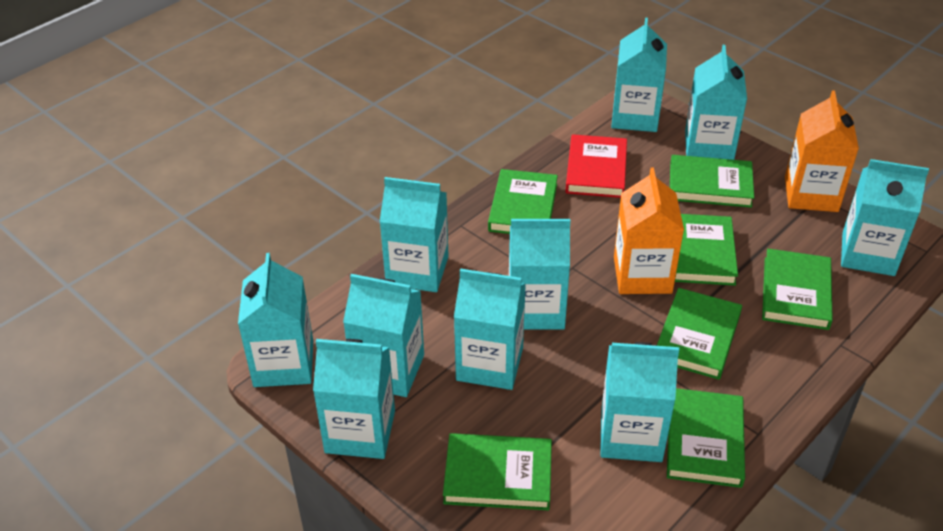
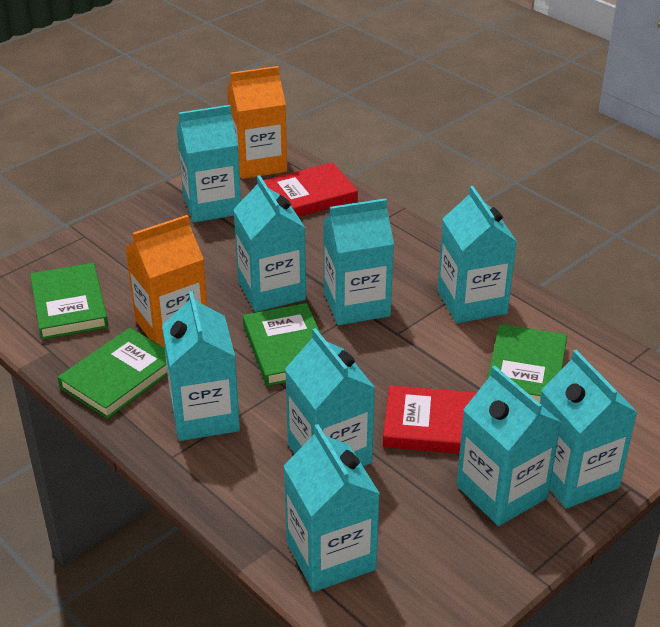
green book: 7 -> 4
red book: 1 -> 2
turquoise carton: 10 -> 9

